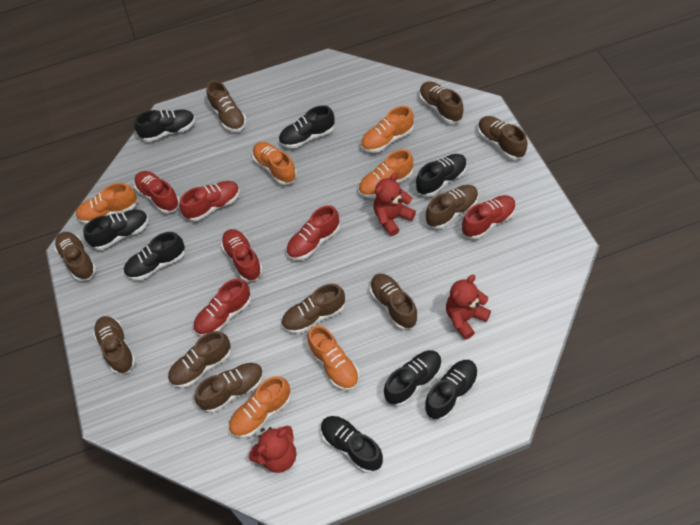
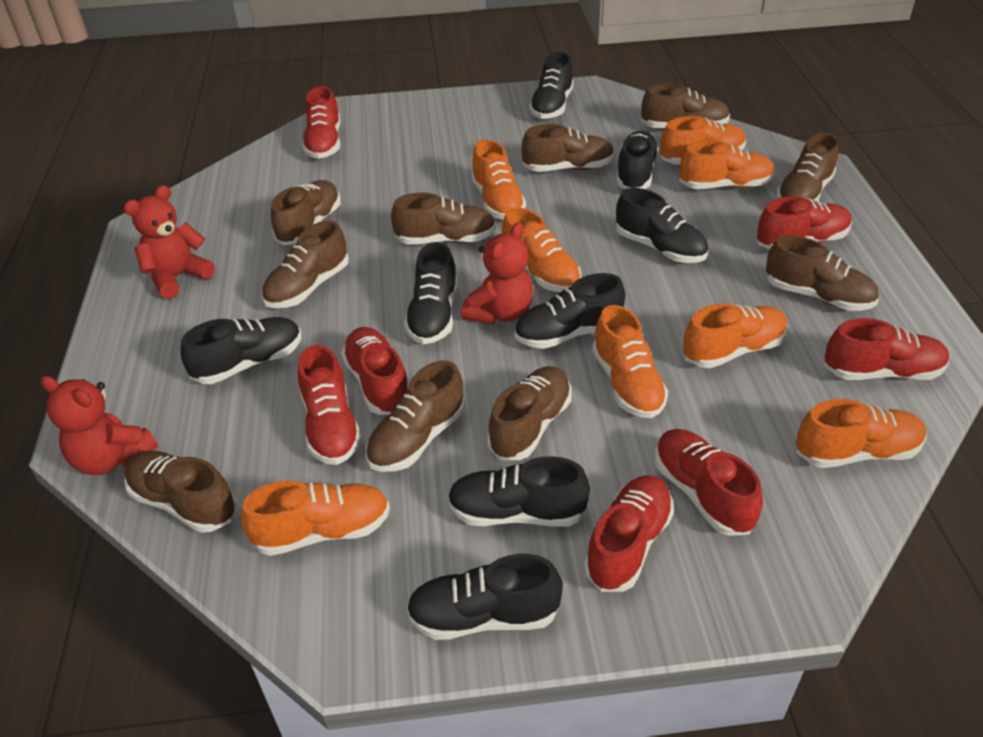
orange shoe: 6 -> 8
red shoe: 6 -> 7

